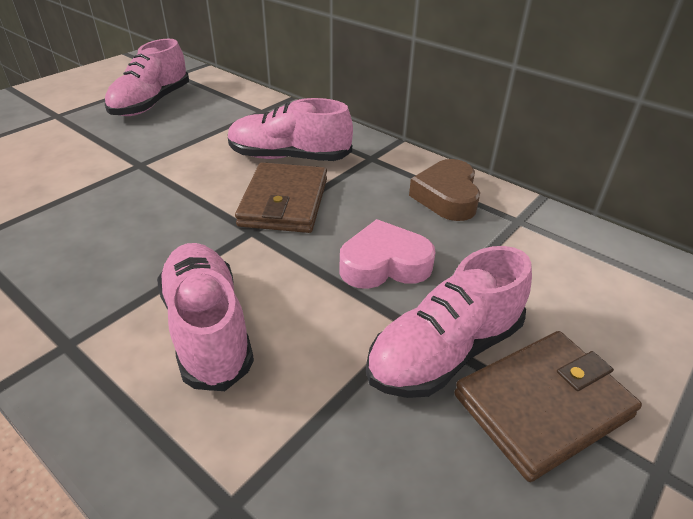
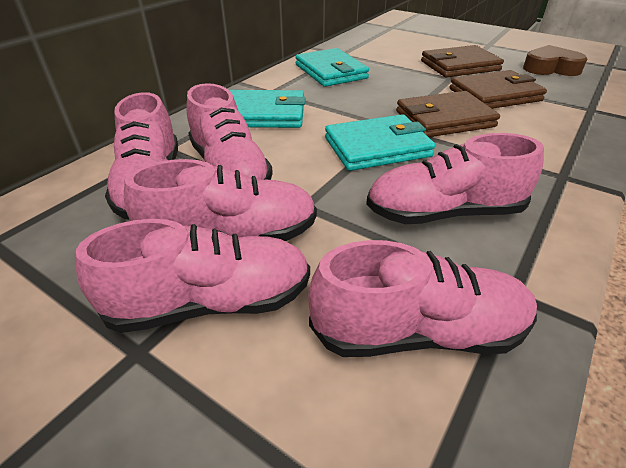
brown wallet: 2 -> 3
pink heart: 1 -> 0
pink shoe: 4 -> 6
turquoise wallet: 0 -> 3

